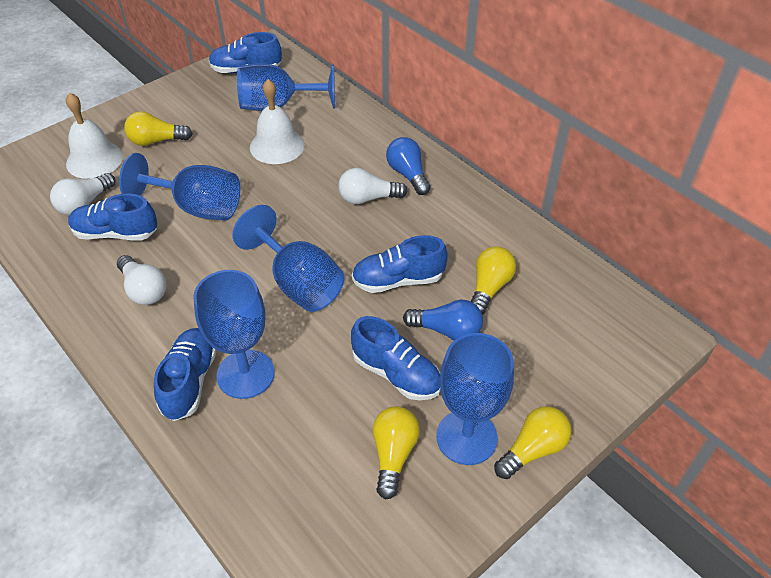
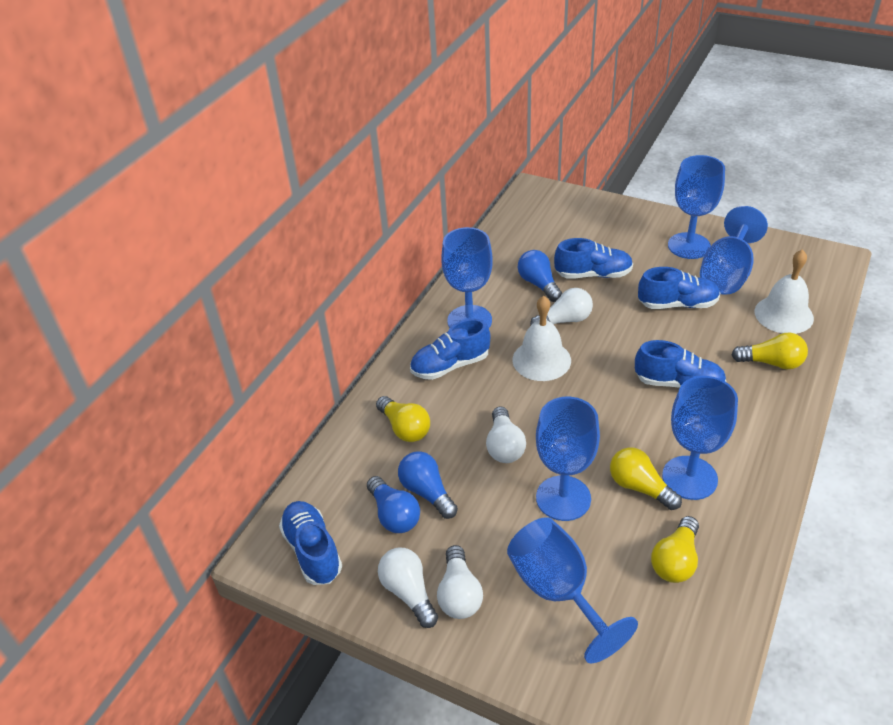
blue goblet: 5 -> 6
blue light bulb: 2 -> 3
white light bulb: 3 -> 4

